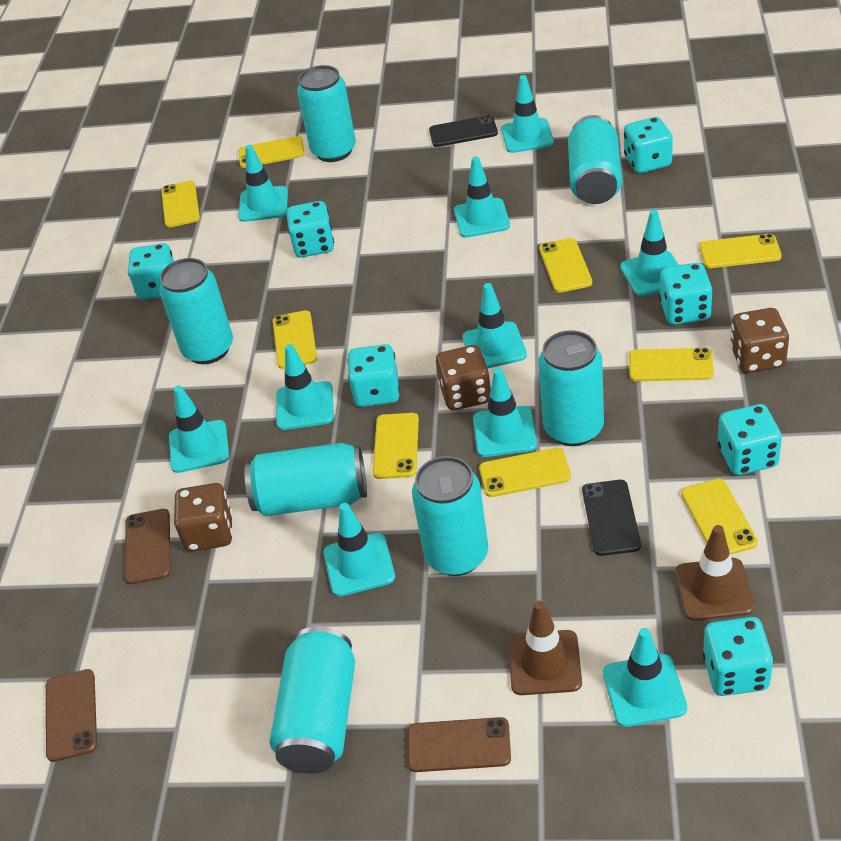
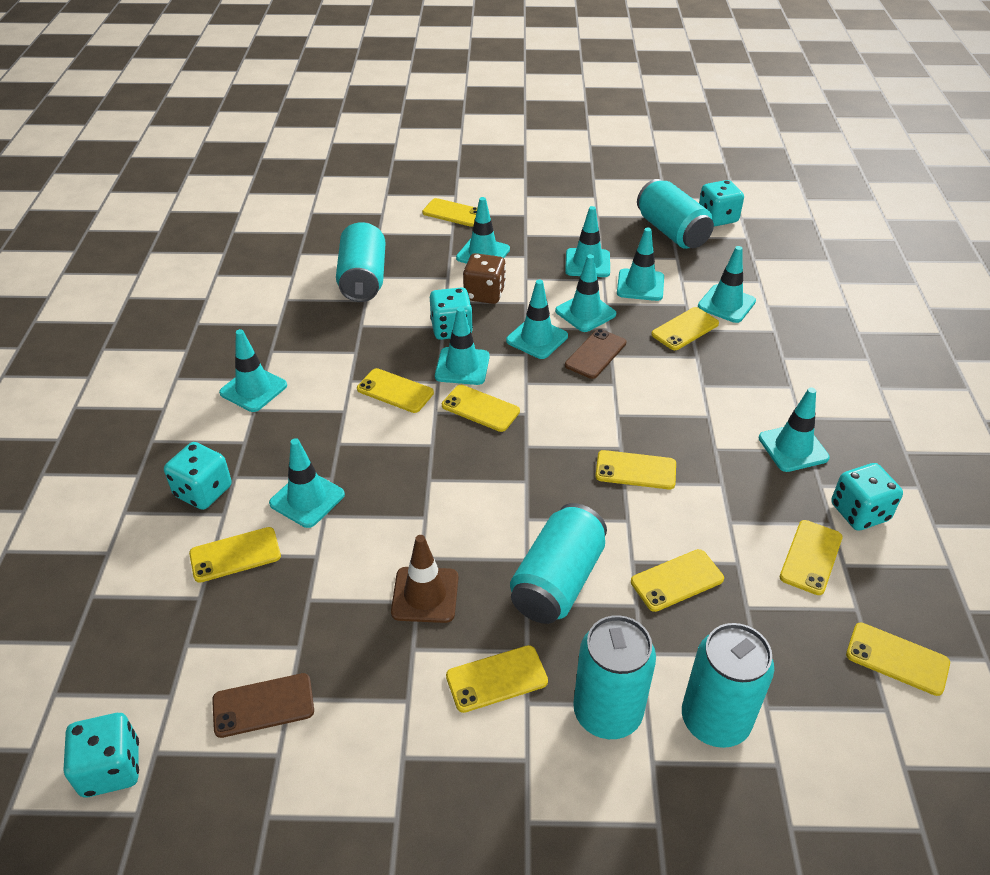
black phone: 2 -> 0
brown dice: 3 -> 1
brown phone: 3 -> 2
brown traffic cone: 2 -> 1
turquoise can: 7 -> 5
turquoise dice: 7 -> 5
yellow phone: 9 -> 10

